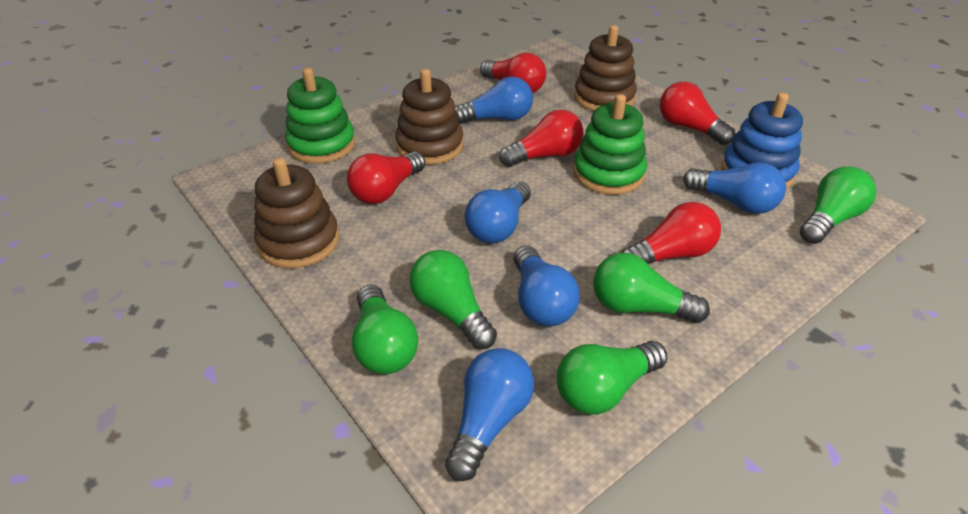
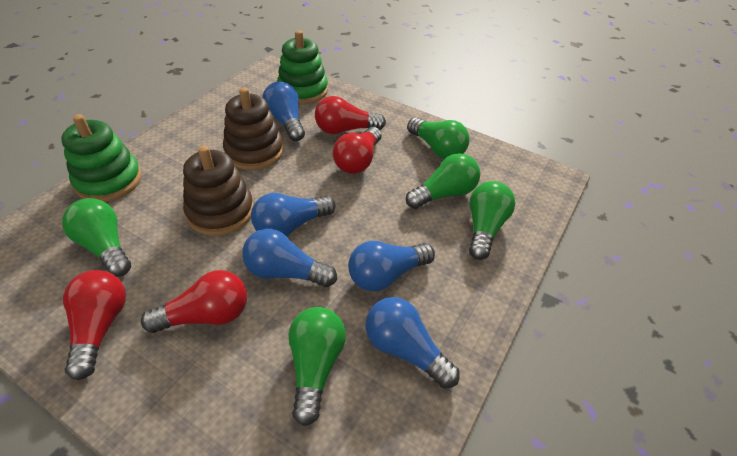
blue stacking toy: 1 -> 0
brown stacking toy: 3 -> 2
red light bulb: 5 -> 4

